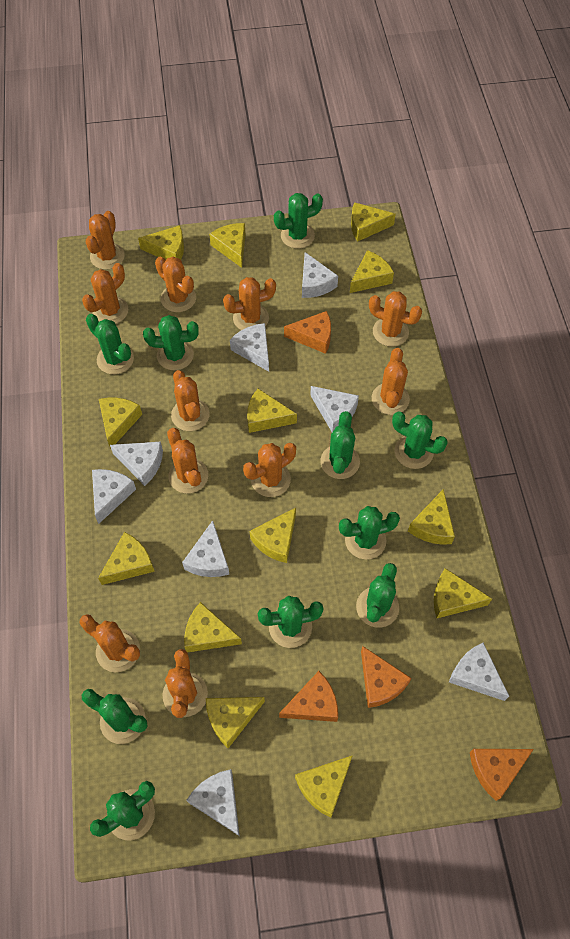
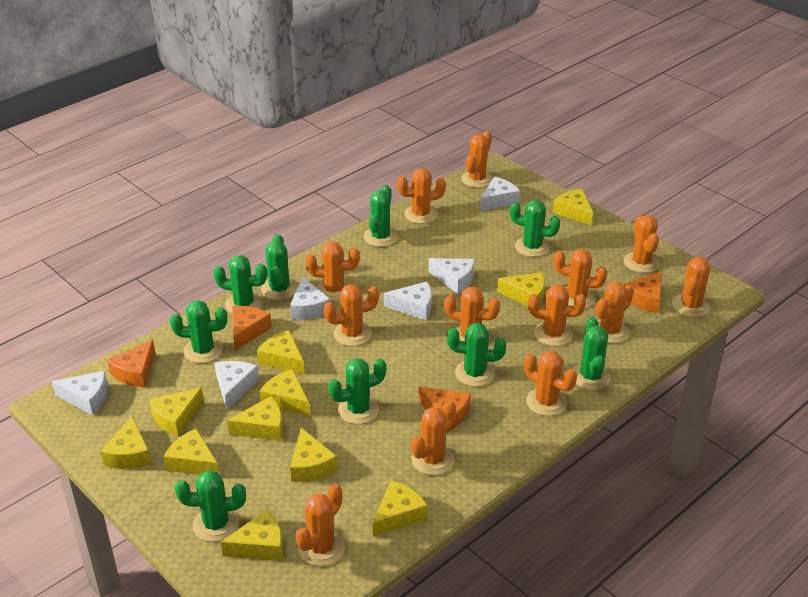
green cactus: 10 -> 9
orange cactus: 11 -> 13
white cheese: 8 -> 6
yellow cheese: 13 -> 11

